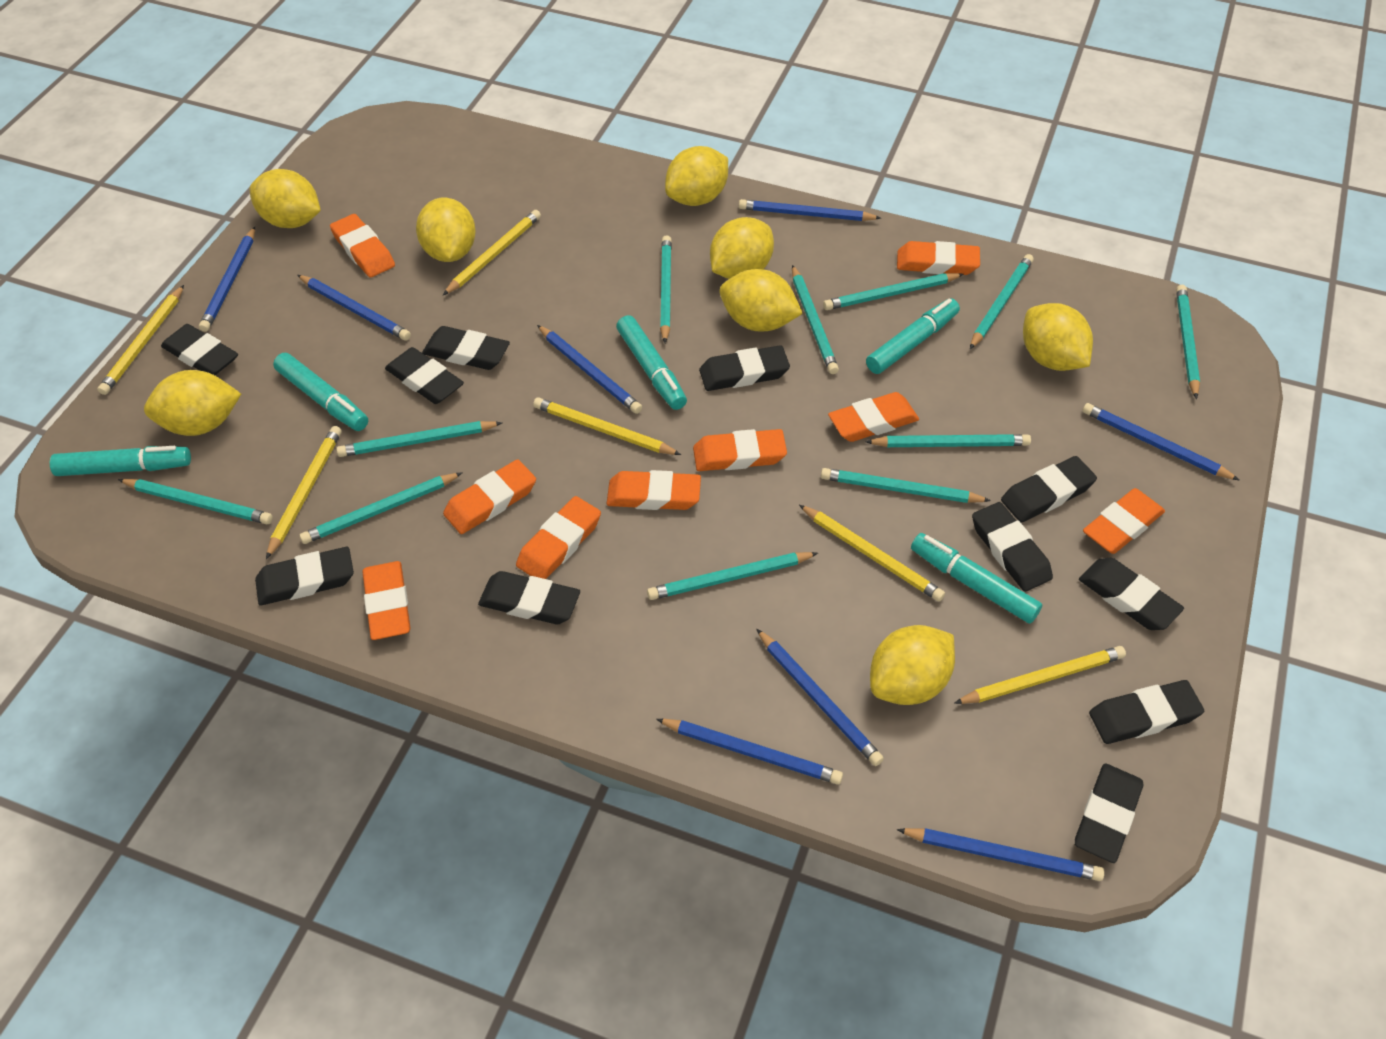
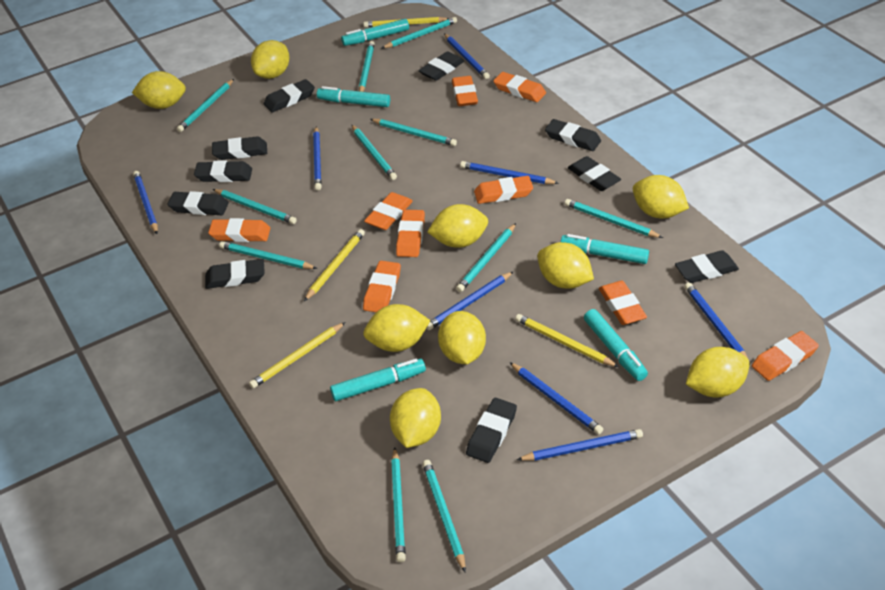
black eraser: 11 -> 10
yellow lemon: 8 -> 9
yellow pencil: 6 -> 4

